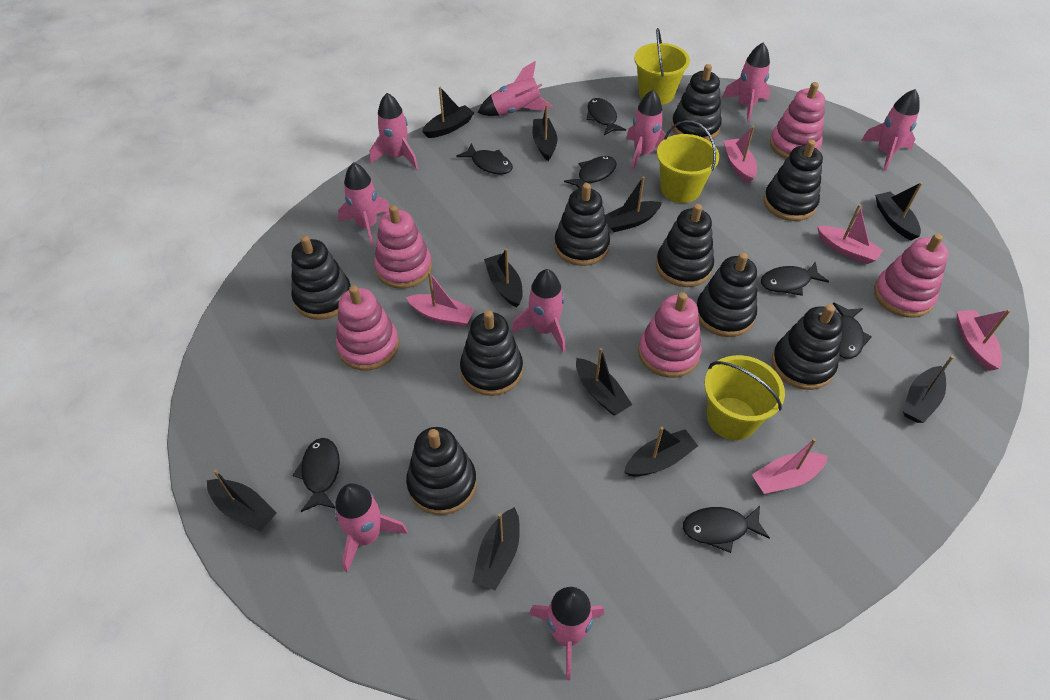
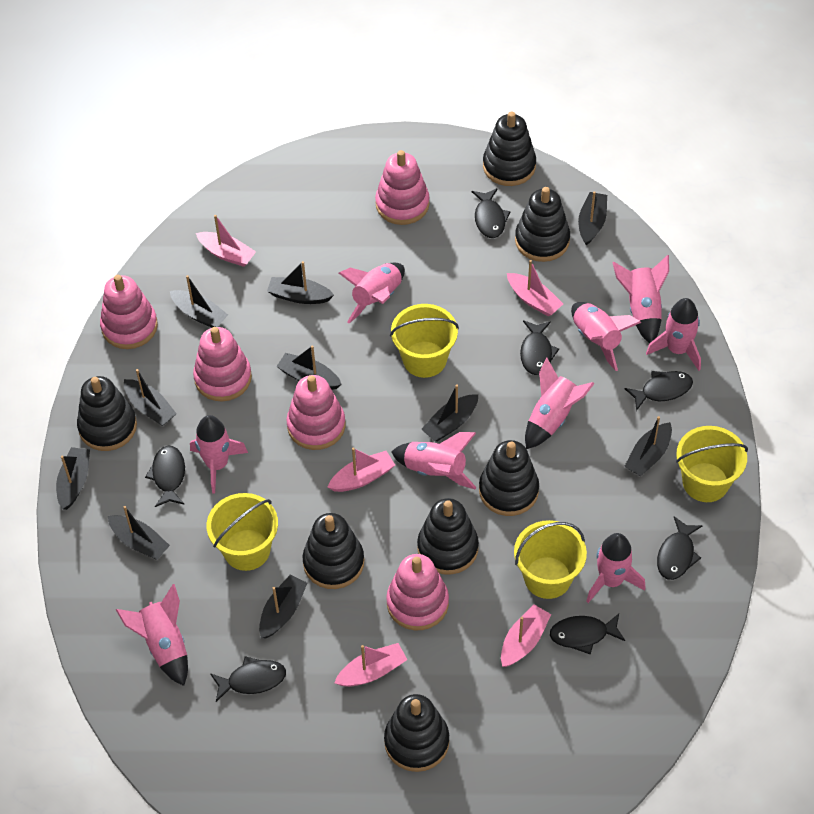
black stacking toy: 9 -> 7
yellow bucket: 3 -> 4

